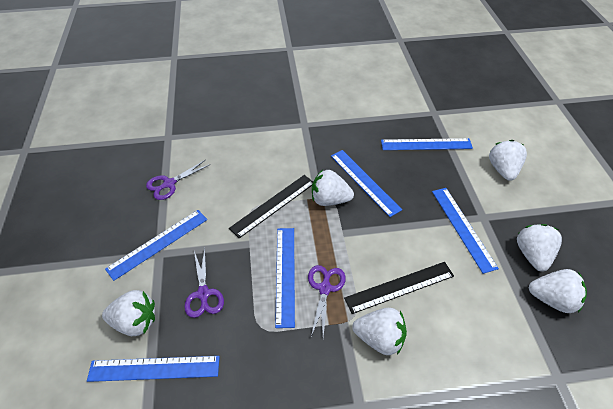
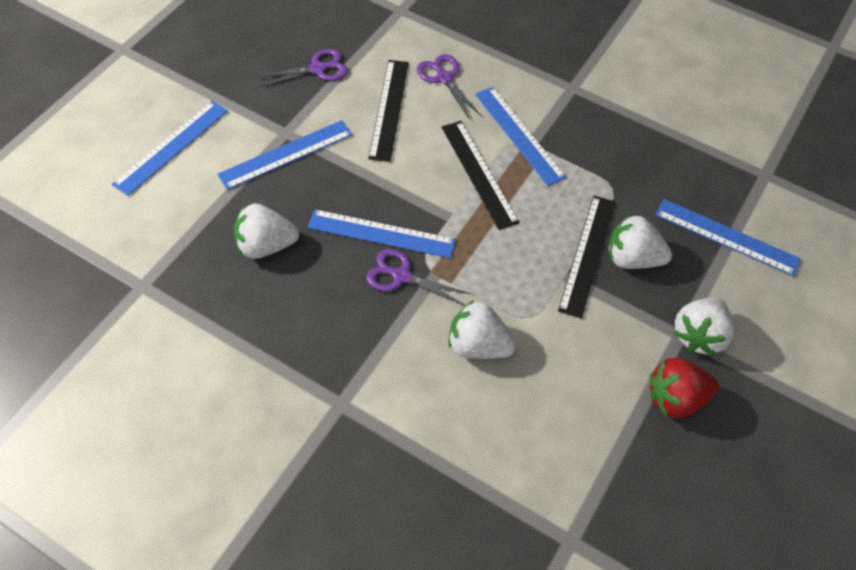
black ruler: 2 -> 3
blue ruler: 6 -> 5
red strawberry: 0 -> 1
white strawberry: 6 -> 4

